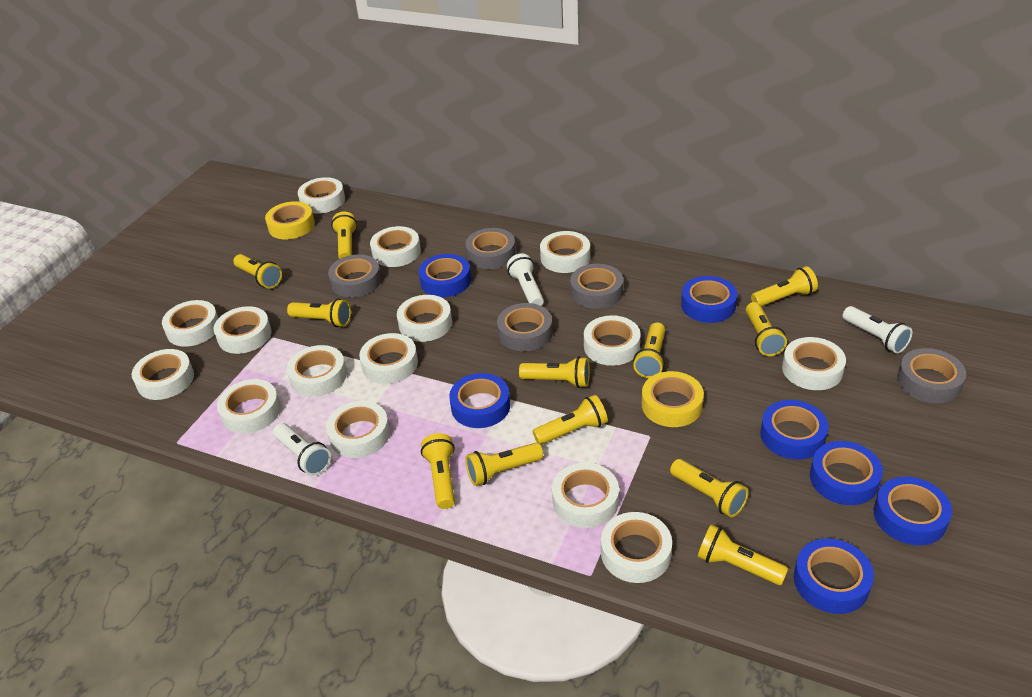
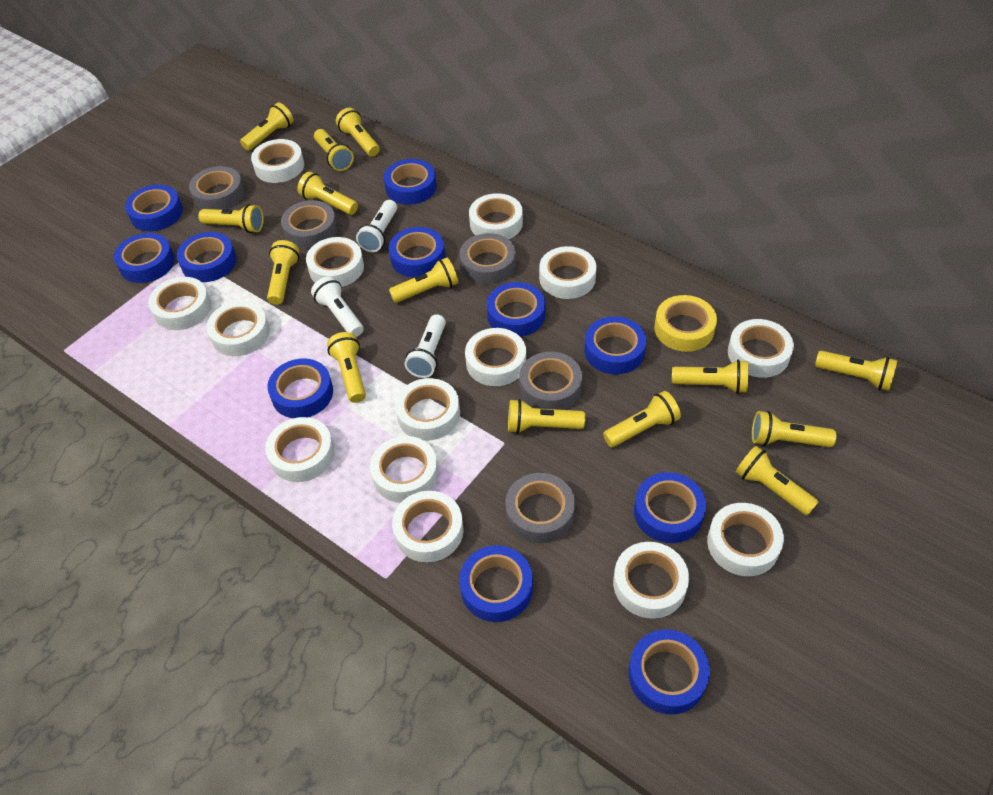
blue tape: 7 -> 11
white tape: 15 -> 14
yellow flashlight: 12 -> 14
yellow tape: 2 -> 1

